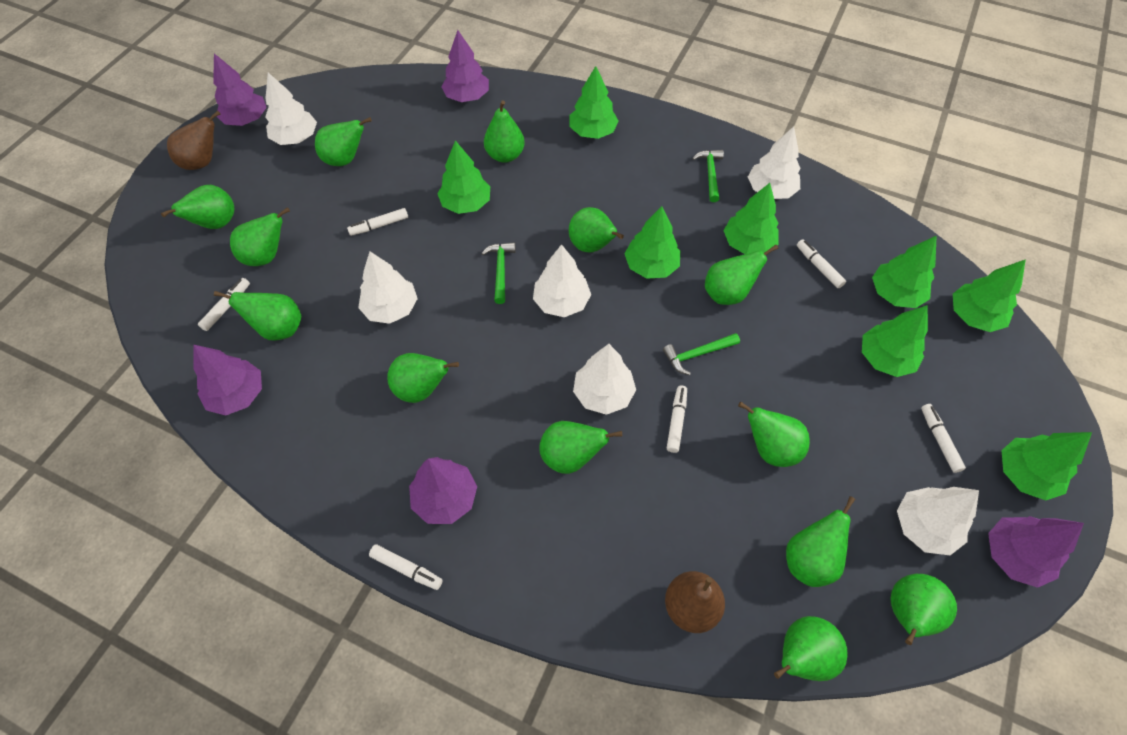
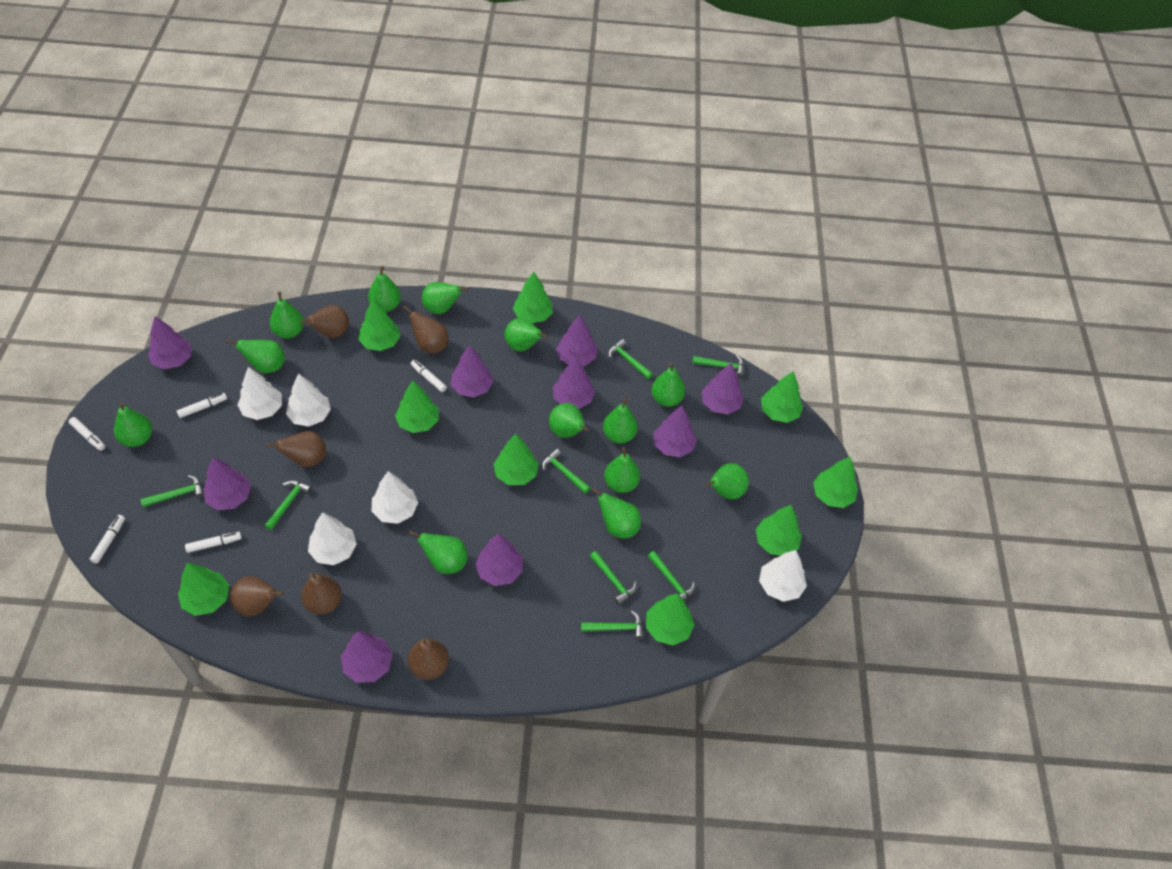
brown pear: 2 -> 6
green hammer: 3 -> 8
green tree: 8 -> 9
purple tree: 5 -> 9
white marker: 6 -> 5
white tree: 6 -> 5

